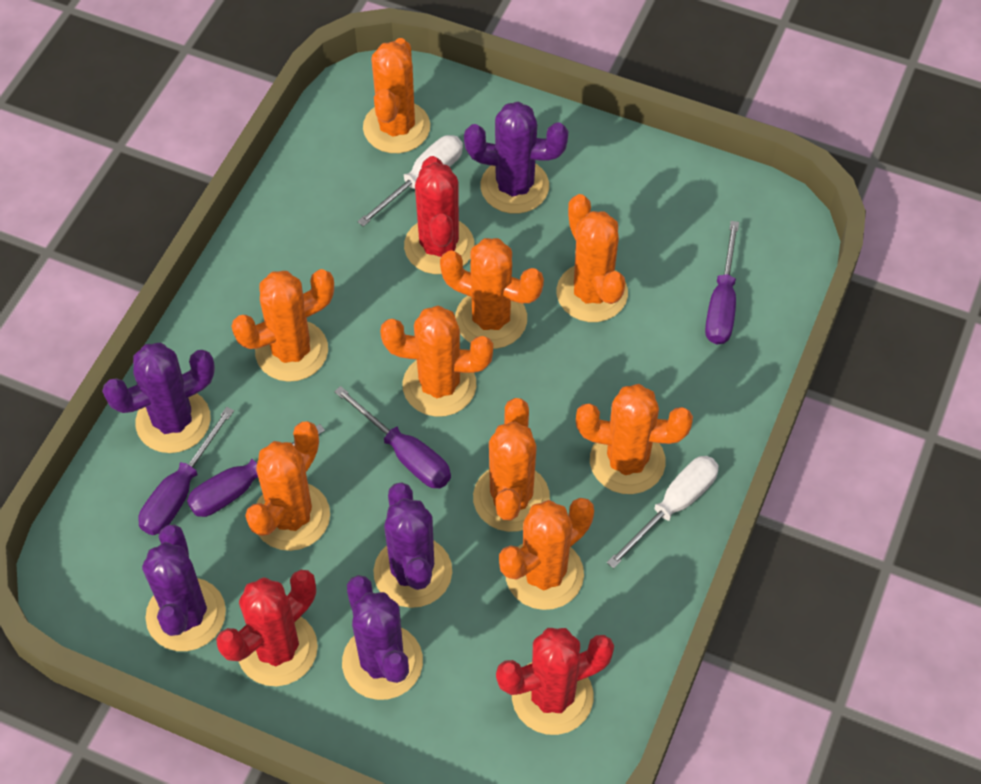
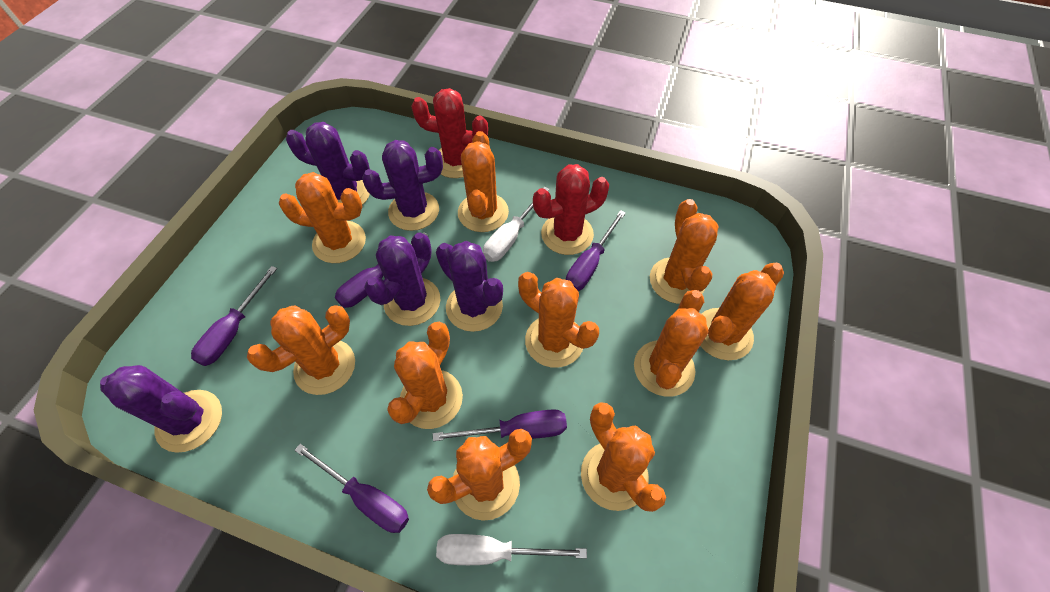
orange cactus: 9 -> 10
purple screwdriver: 4 -> 5
red cactus: 3 -> 2

